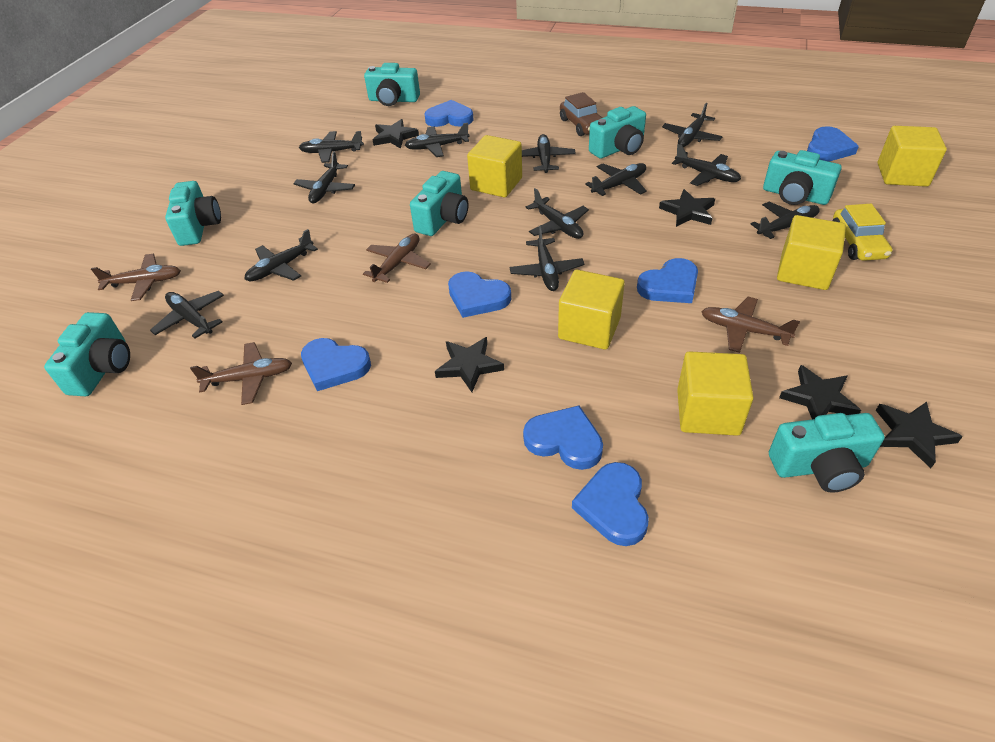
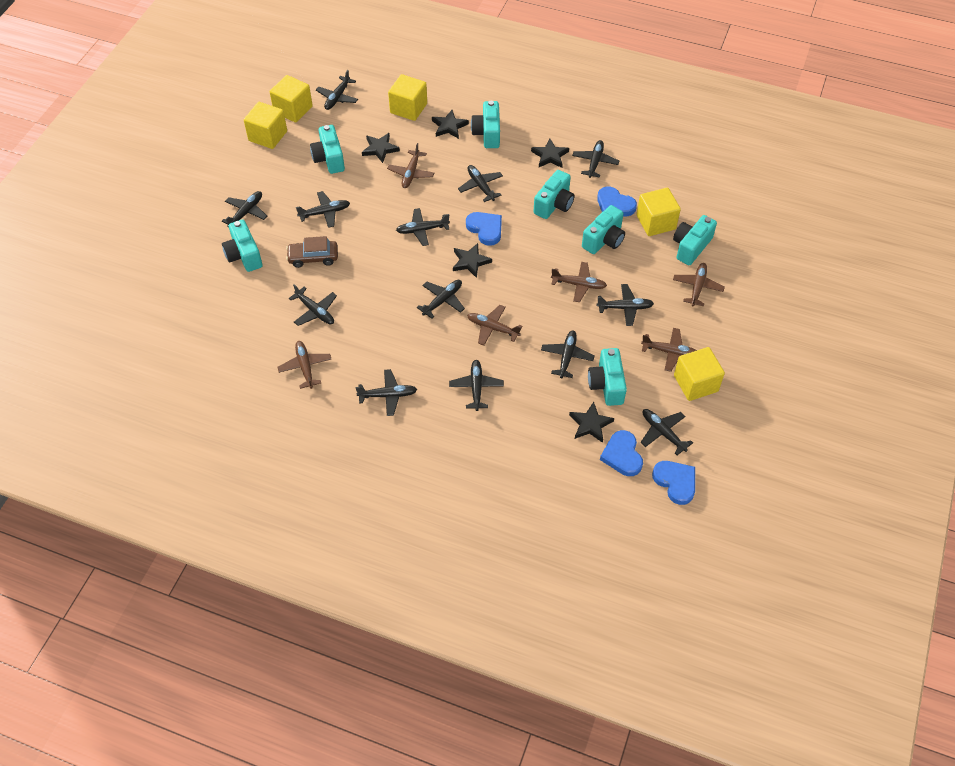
black plane: 12 -> 13
blue heart: 7 -> 4
brown plane: 4 -> 6
yellow car: 1 -> 0

